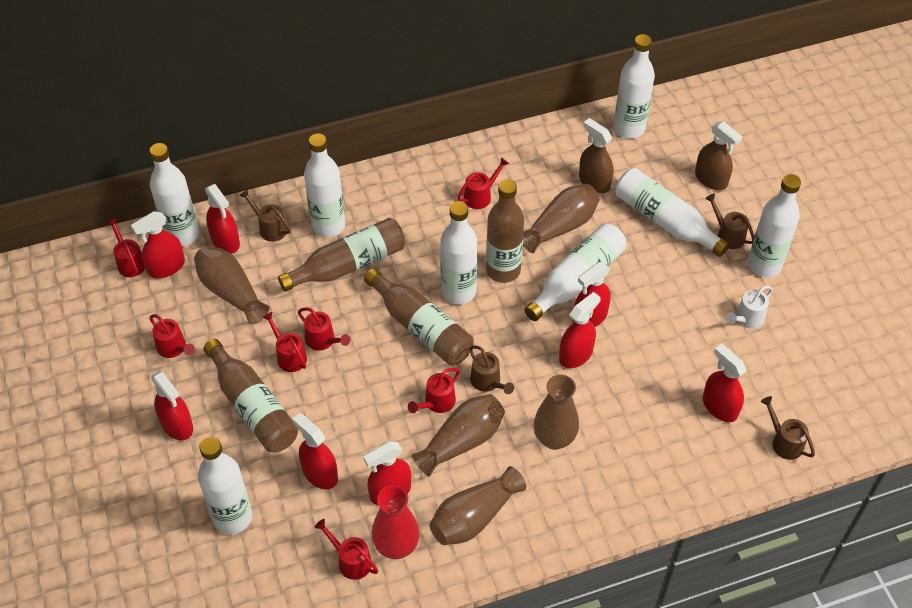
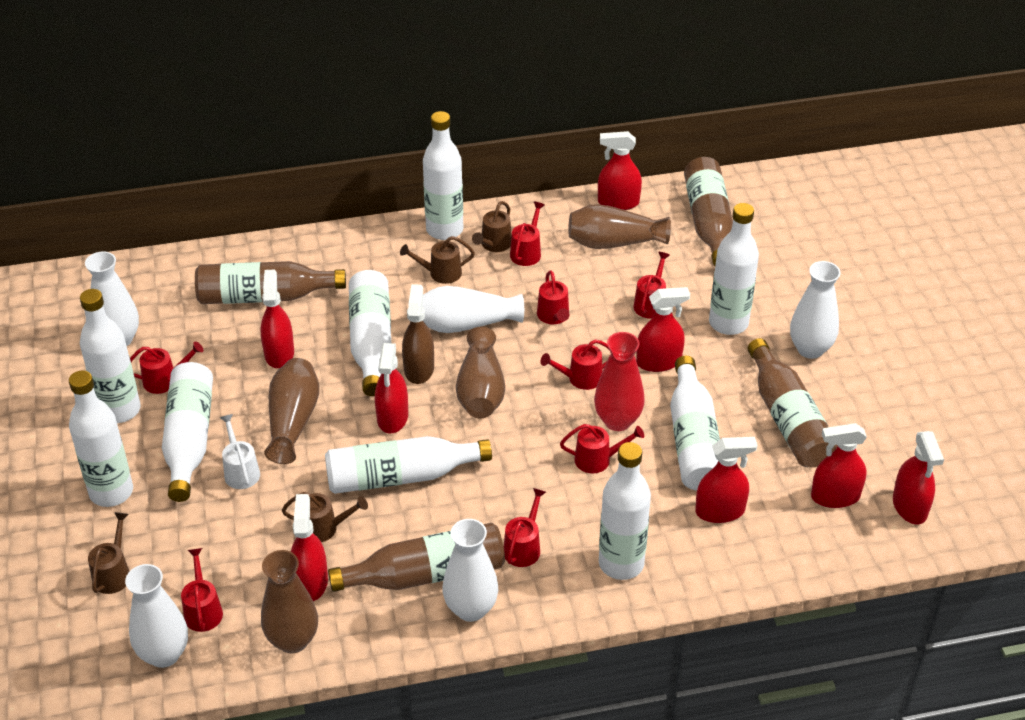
brown spray bottle: 2 -> 1
brown vase: 5 -> 4
red watering can: 7 -> 8
white bottle: 8 -> 9
white vase: 0 -> 5

